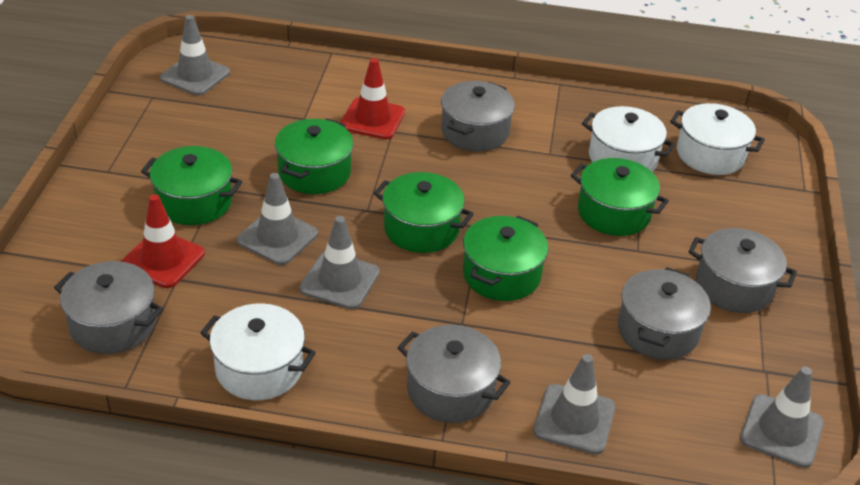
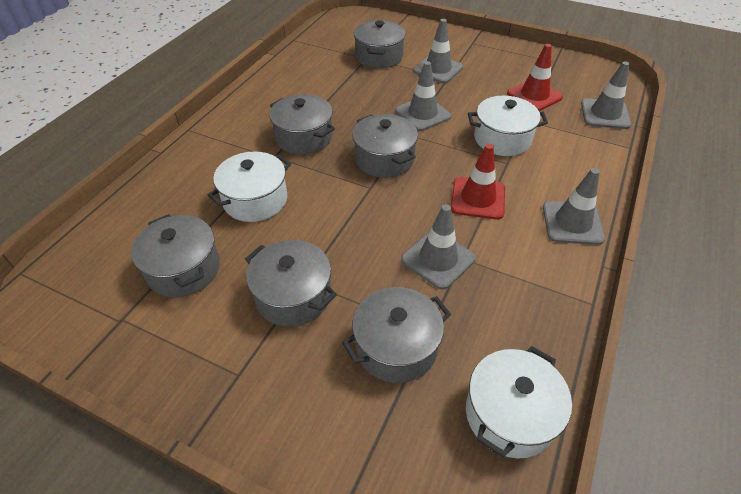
green pot: 5 -> 0
grey pot: 5 -> 6

